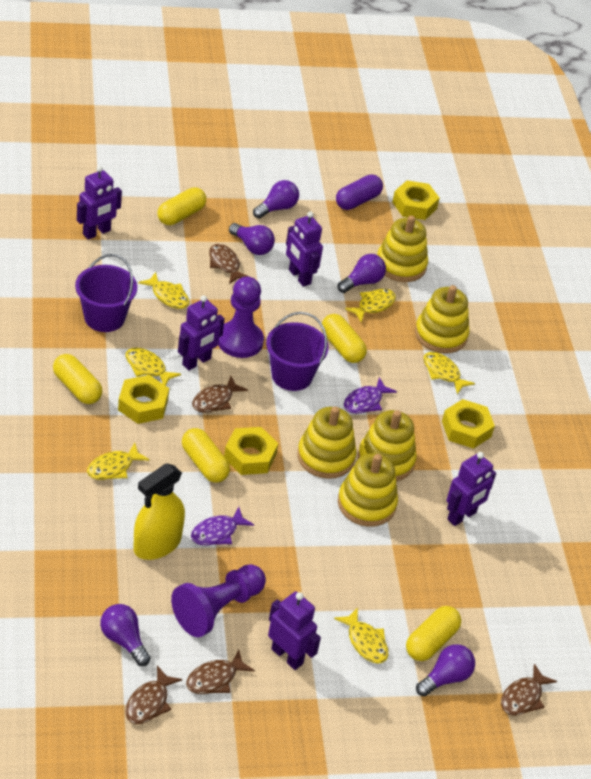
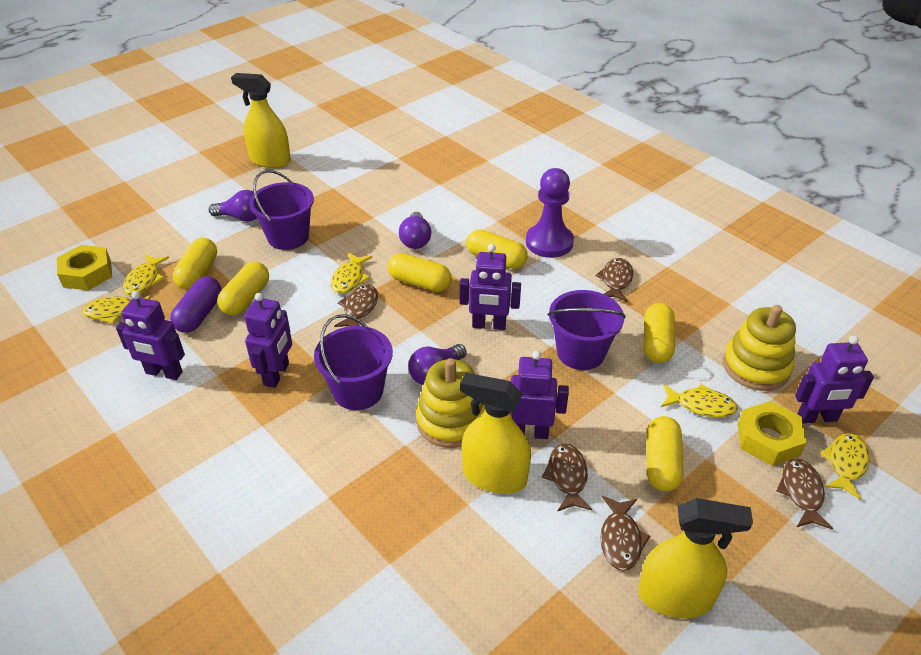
purple bucket: 2 -> 3
purple fish: 2 -> 0
purple light bulb: 5 -> 3
purple pawn: 2 -> 1
yellow capsule: 5 -> 6
yellow fish: 6 -> 5
yellow nut: 4 -> 2
yellow spray bottle: 1 -> 3
yellow stacking toy: 5 -> 2

